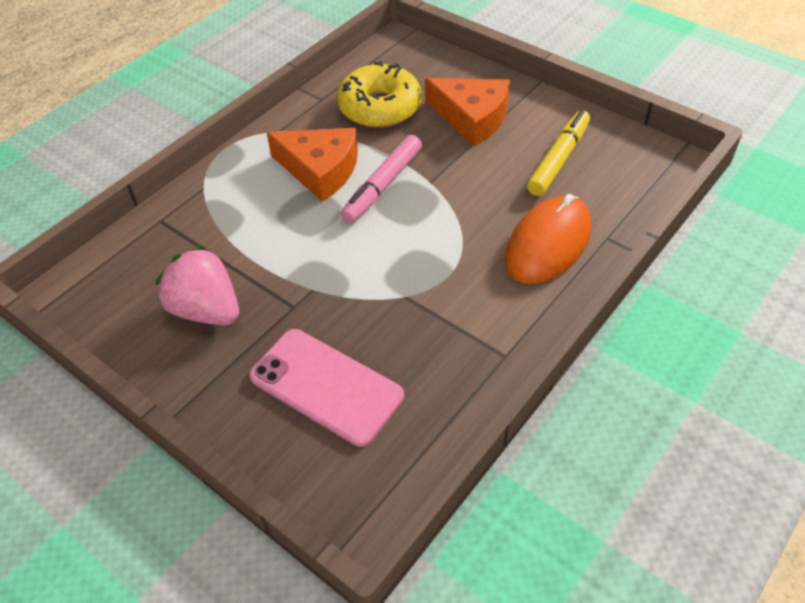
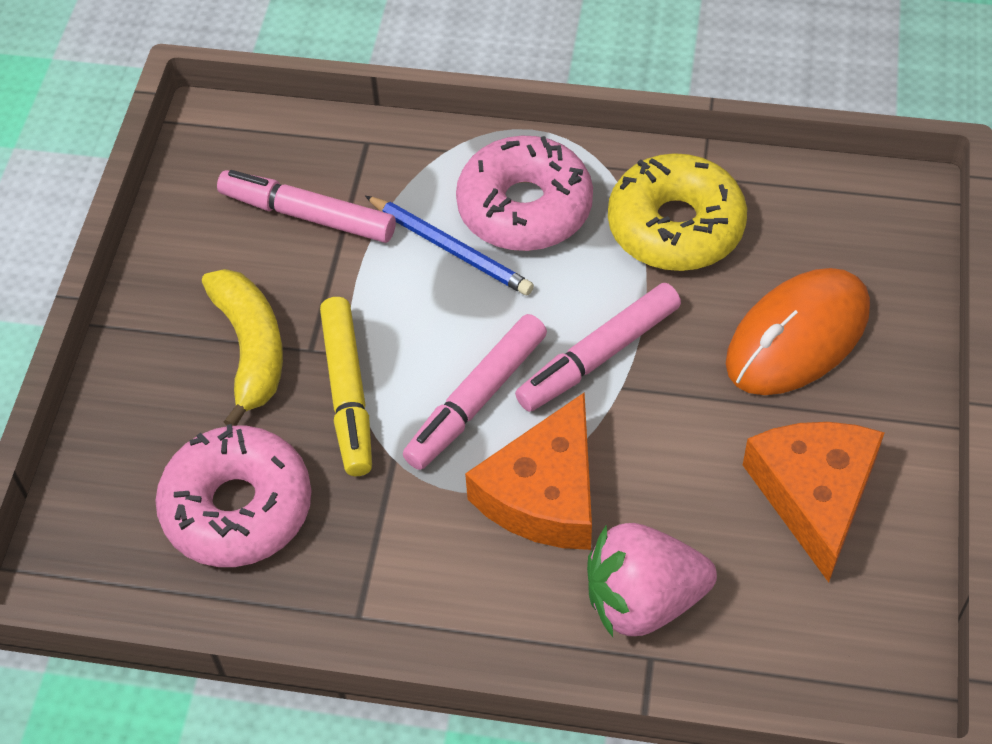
blue pencil: 0 -> 1
pink donut: 0 -> 2
pink marker: 1 -> 3
pink phone: 1 -> 0
yellow banana: 0 -> 1

